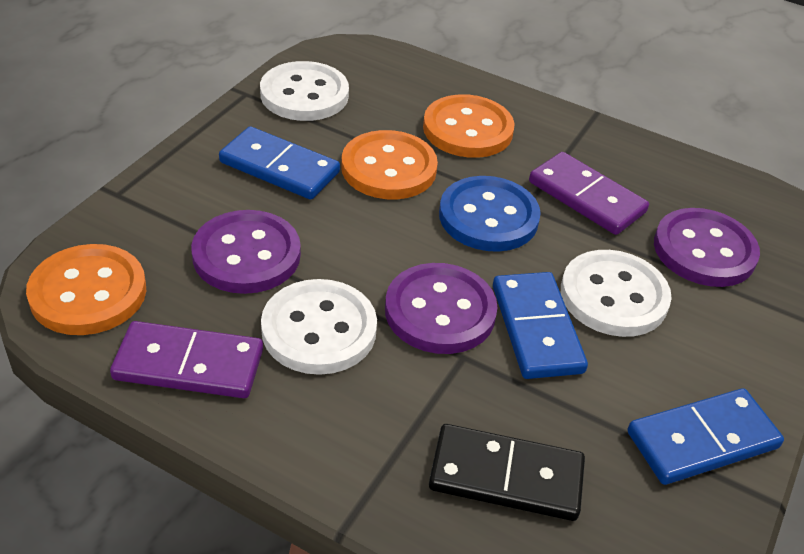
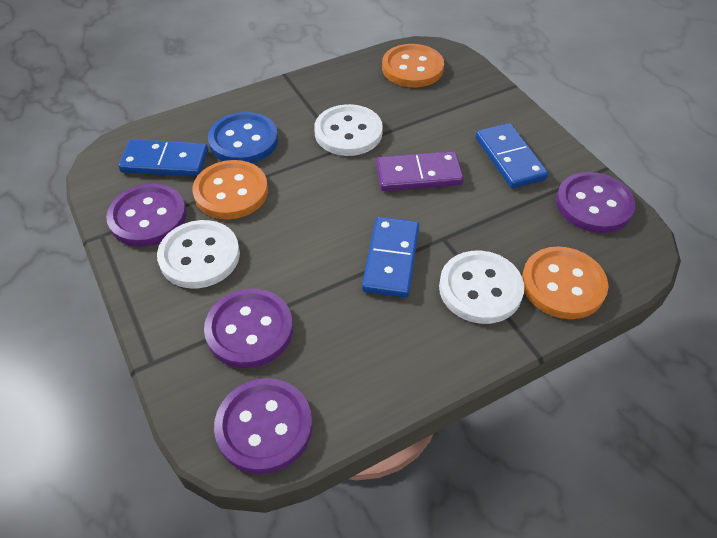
black domino: 1 -> 0
purple button: 3 -> 4
purple domino: 2 -> 1

